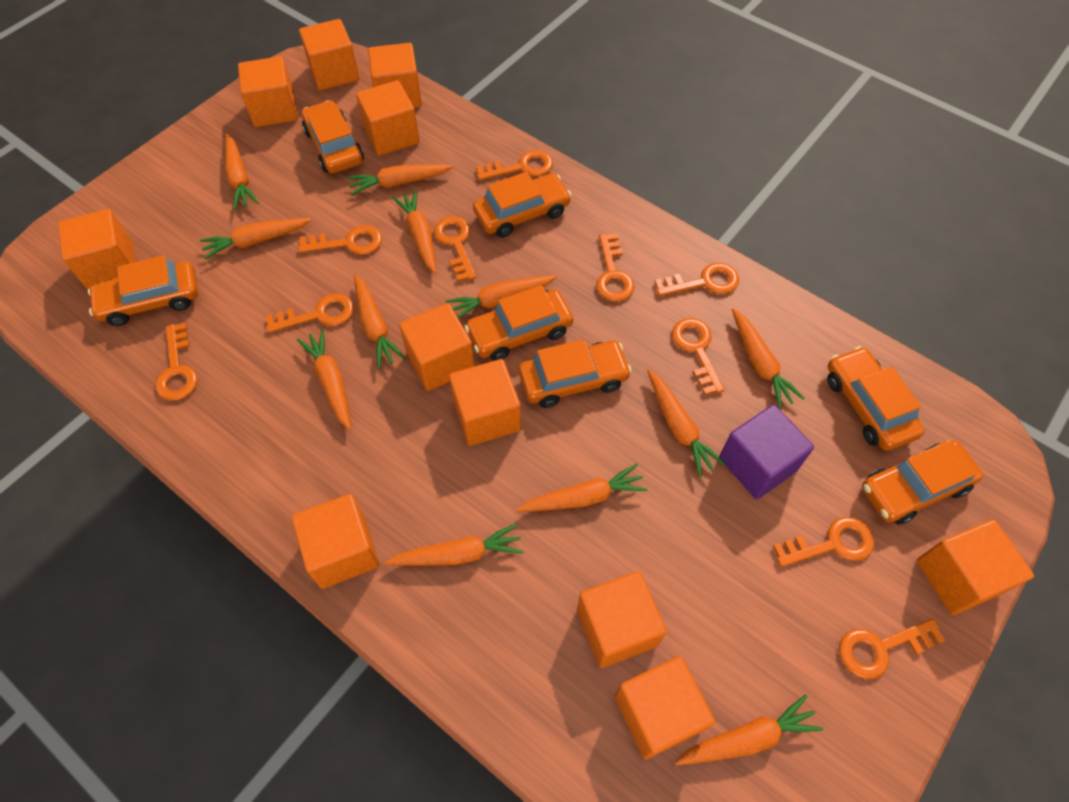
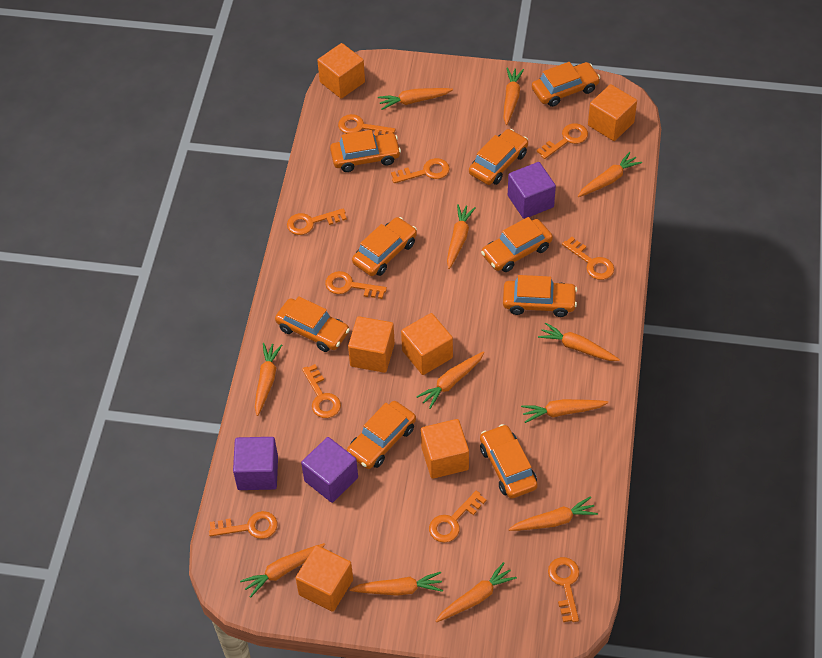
orange car: 7 -> 9
orange cube: 11 -> 6
purple cube: 1 -> 3

